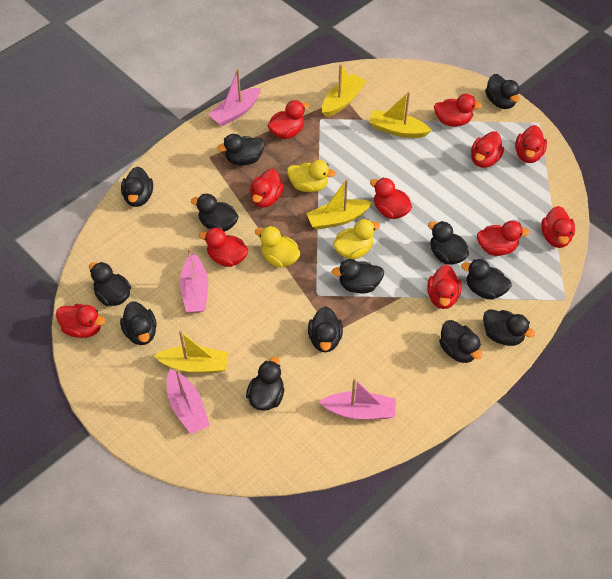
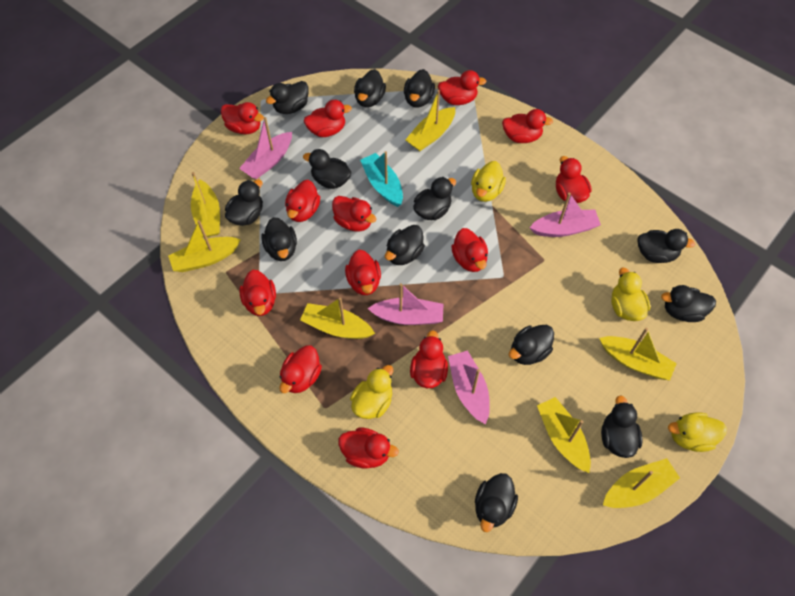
red duck: 11 -> 13
turquoise boat: 0 -> 1
yellow boat: 4 -> 7
yellow duck: 3 -> 4

